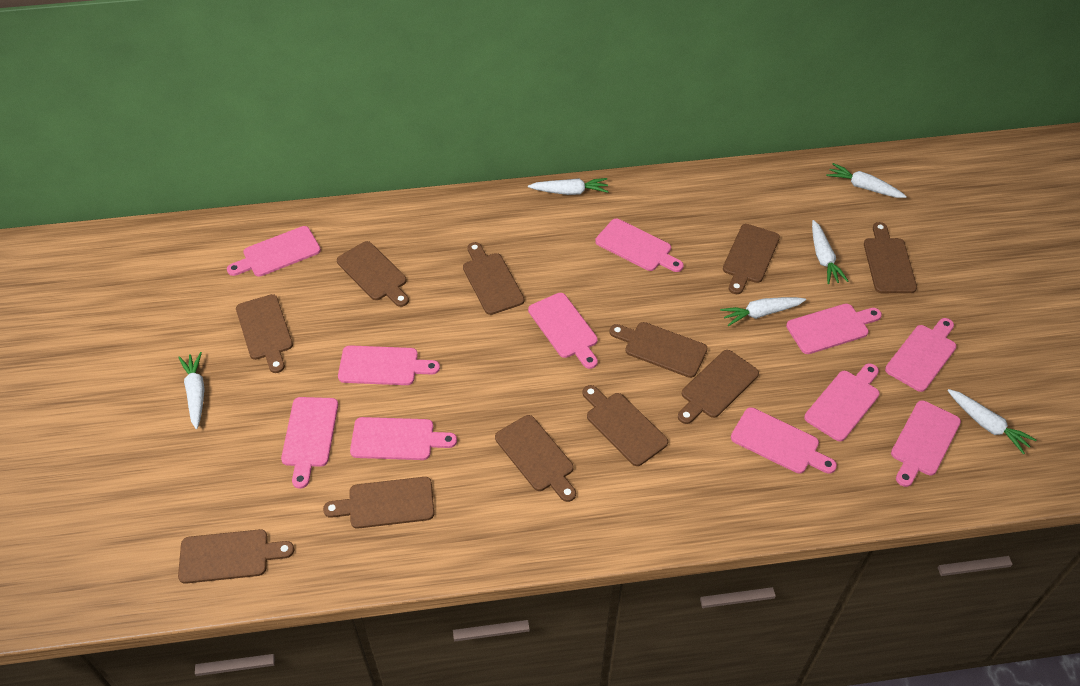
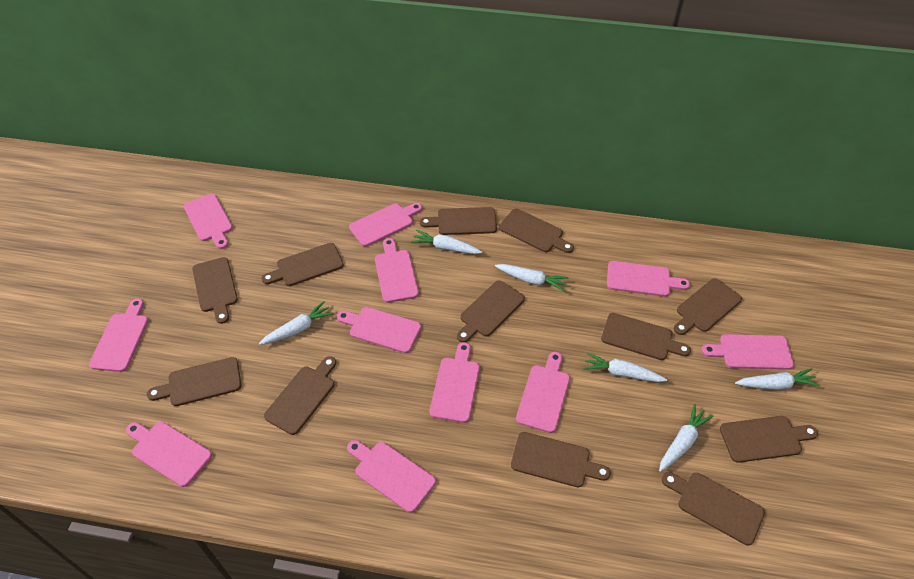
brown cutting board: 11 -> 12

